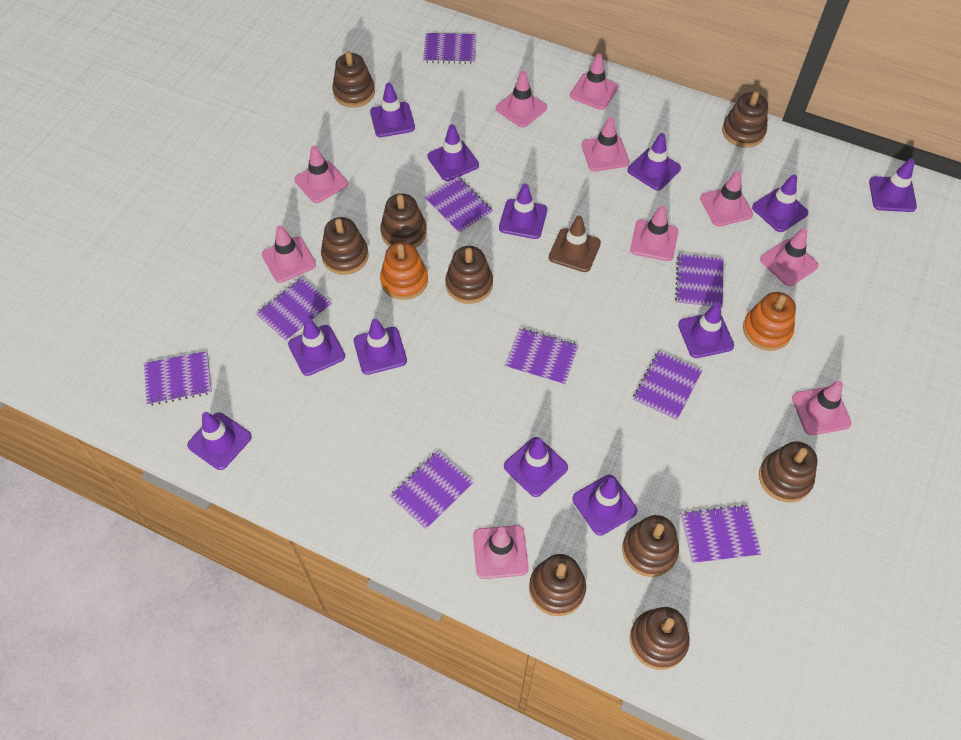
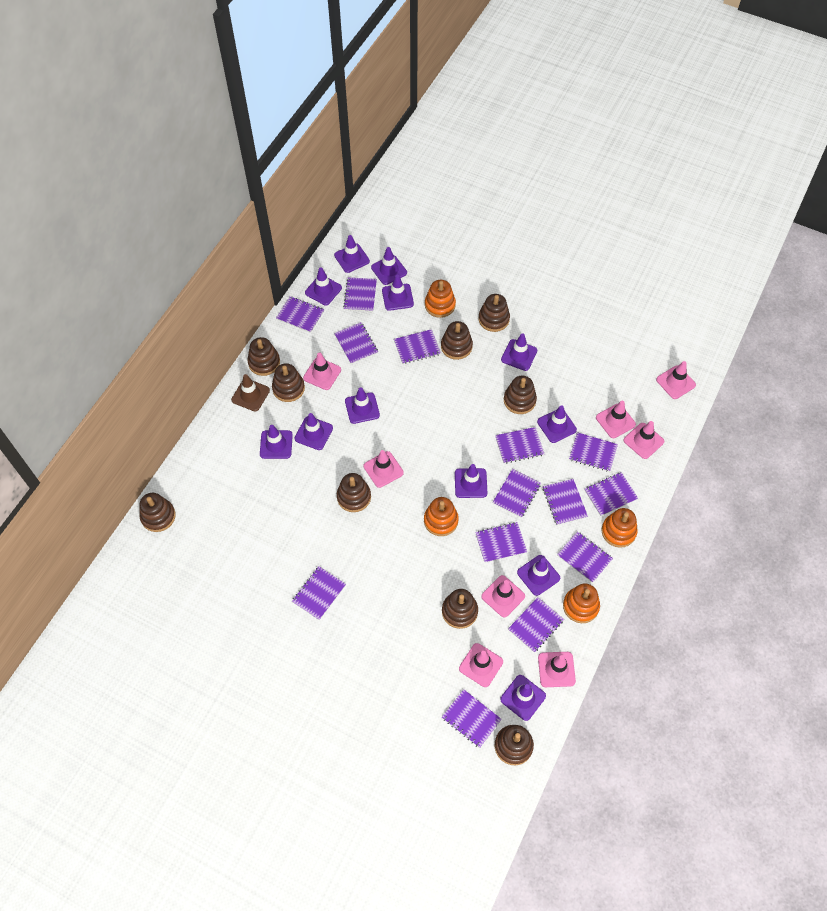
orange stacking toy: 2 -> 4
pink traffic cone: 10 -> 8
purple notebook: 9 -> 14

